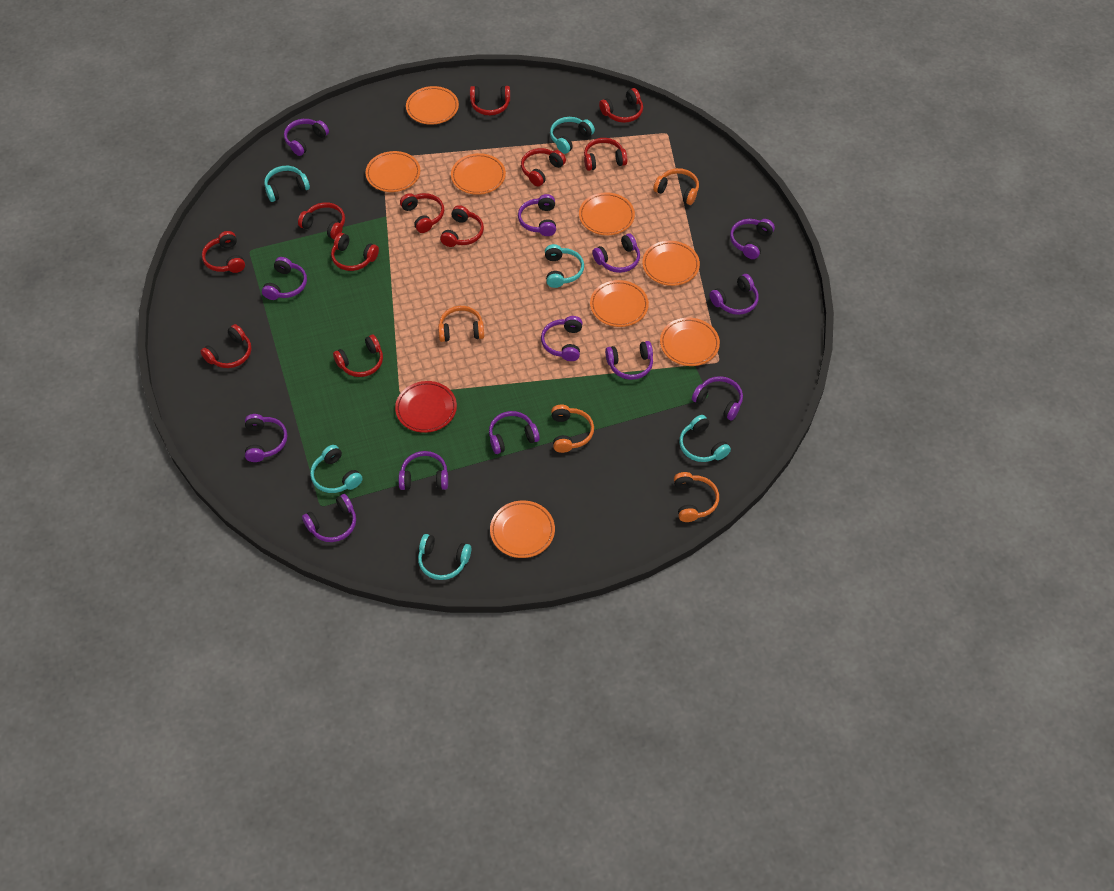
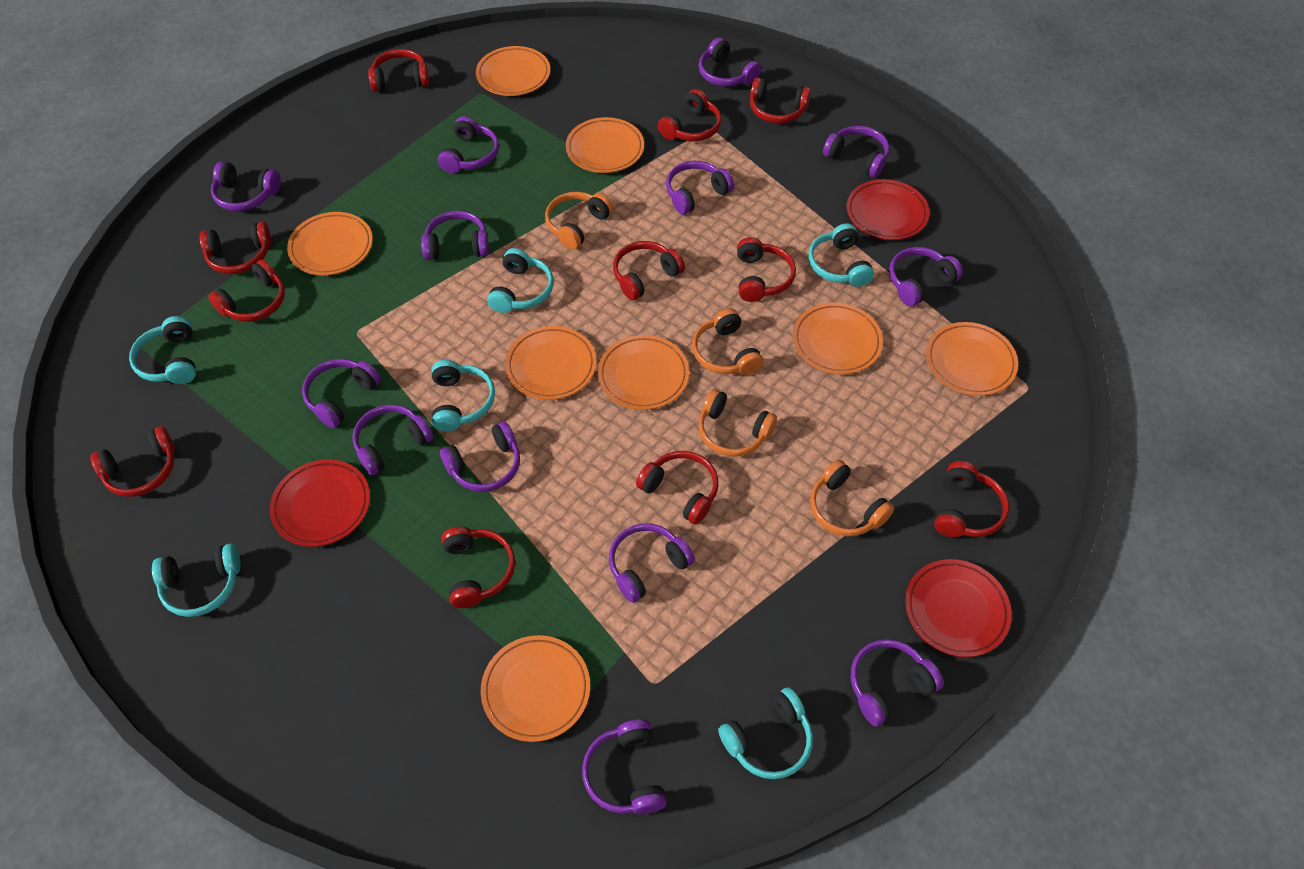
red plate: 1 -> 3

